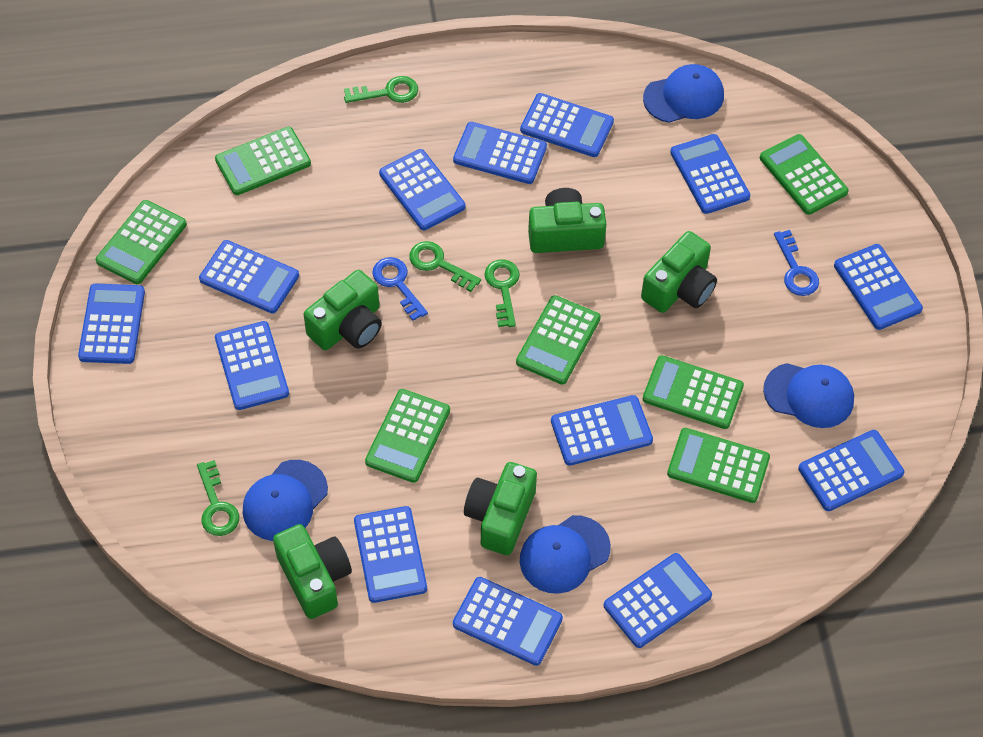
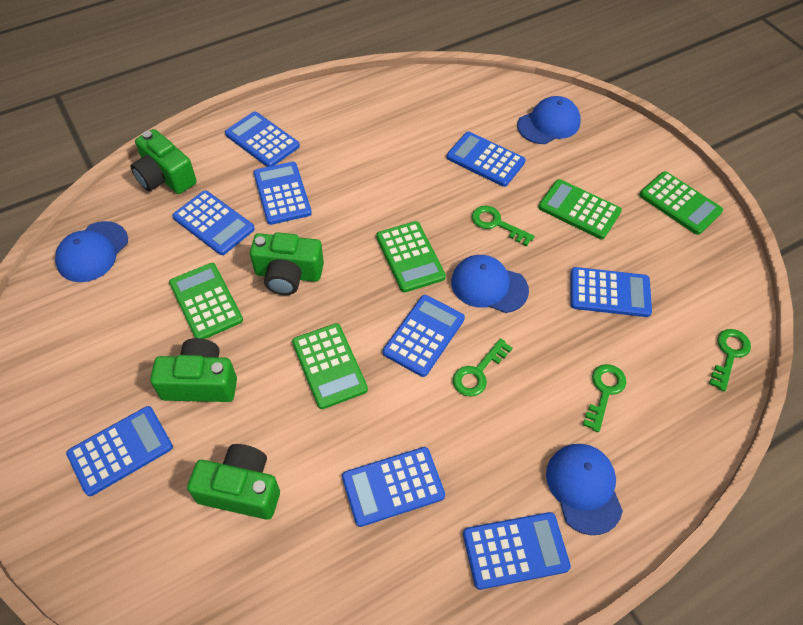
blue calculator: 13 -> 9
blue key: 2 -> 0
green calculator: 7 -> 5
green camera: 5 -> 4

